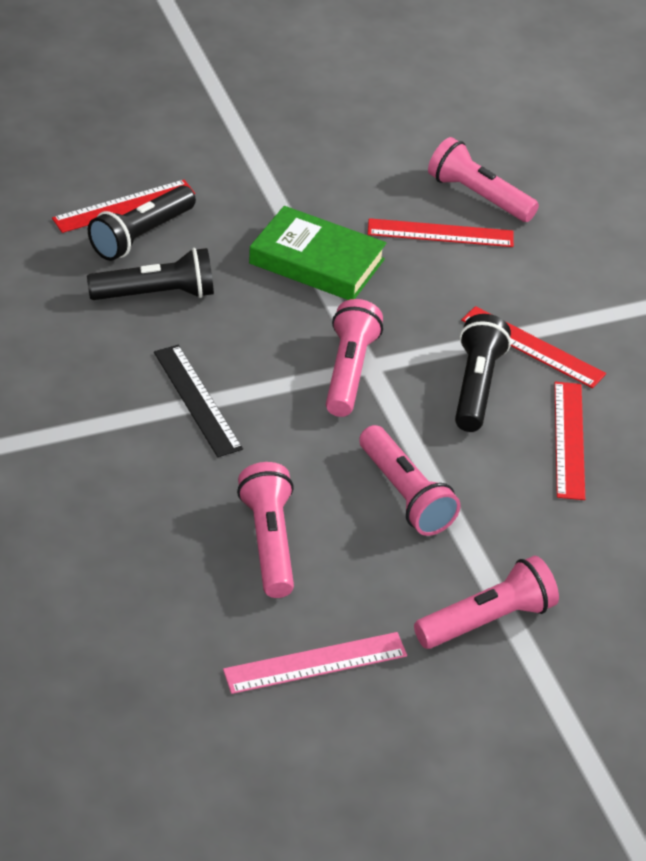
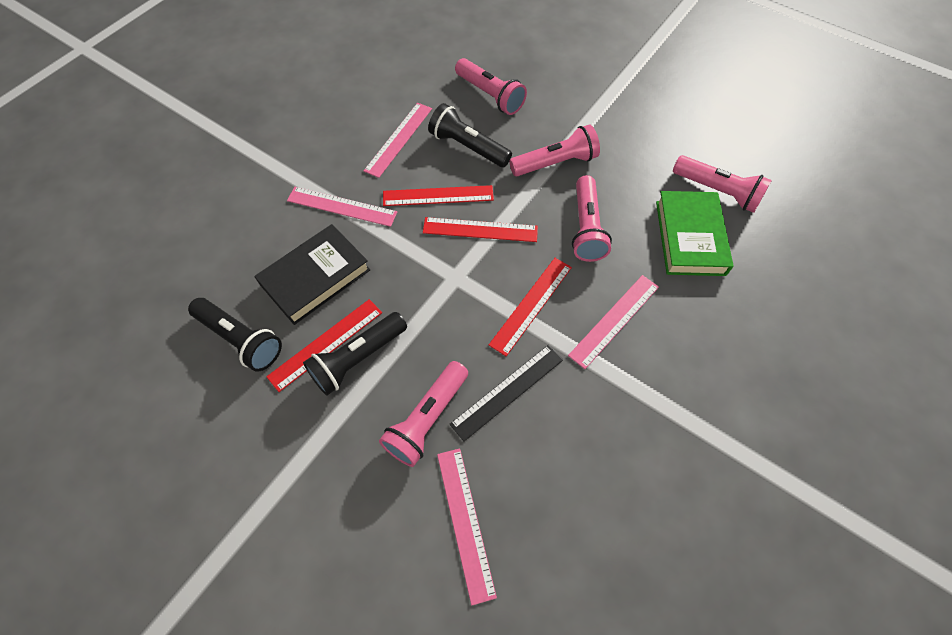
black book: 0 -> 1
pink ruler: 1 -> 4

